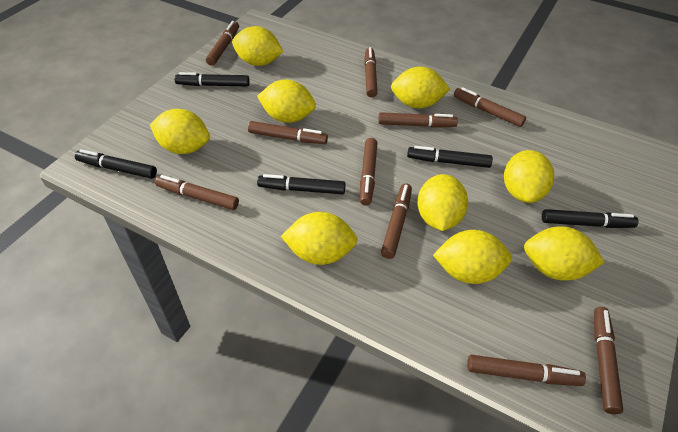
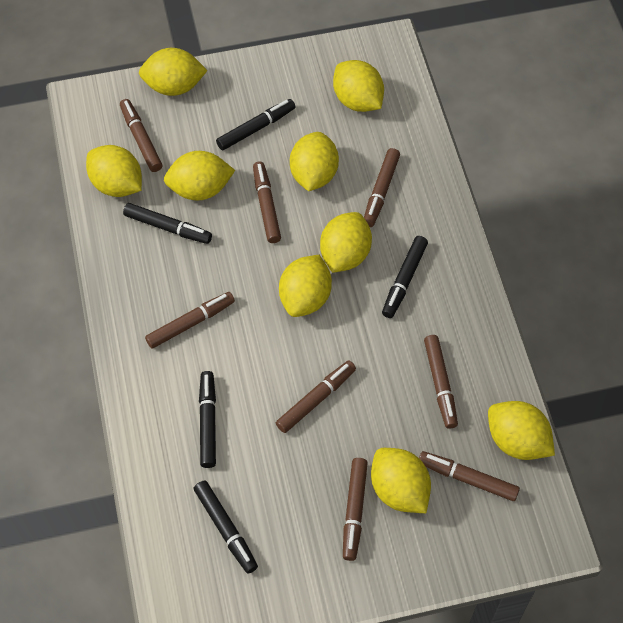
brown marker: 10 -> 8

